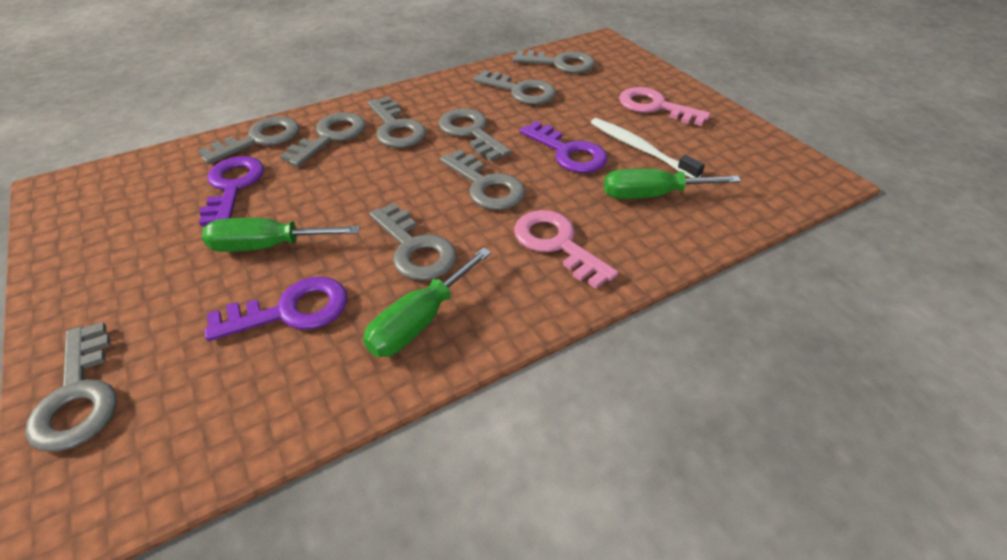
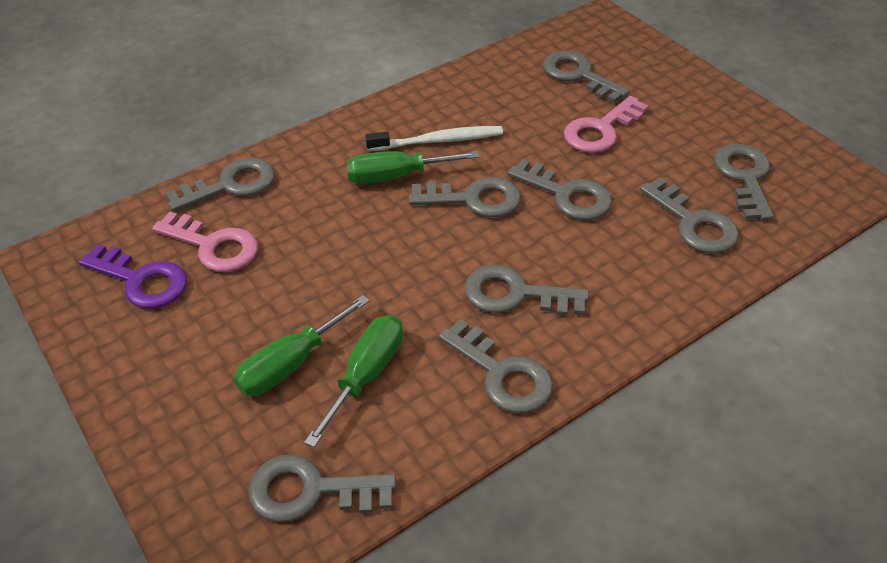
purple key: 3 -> 1

